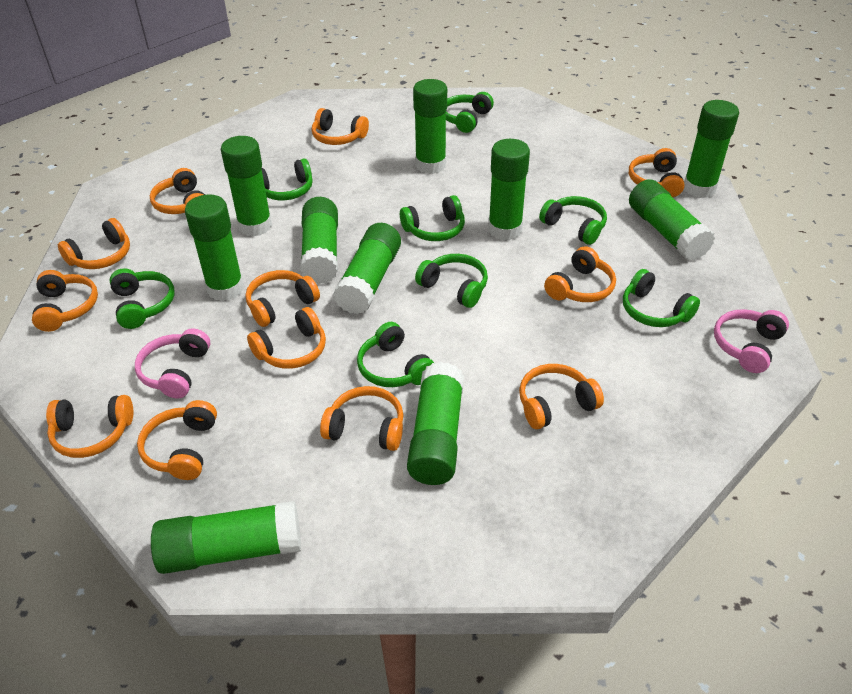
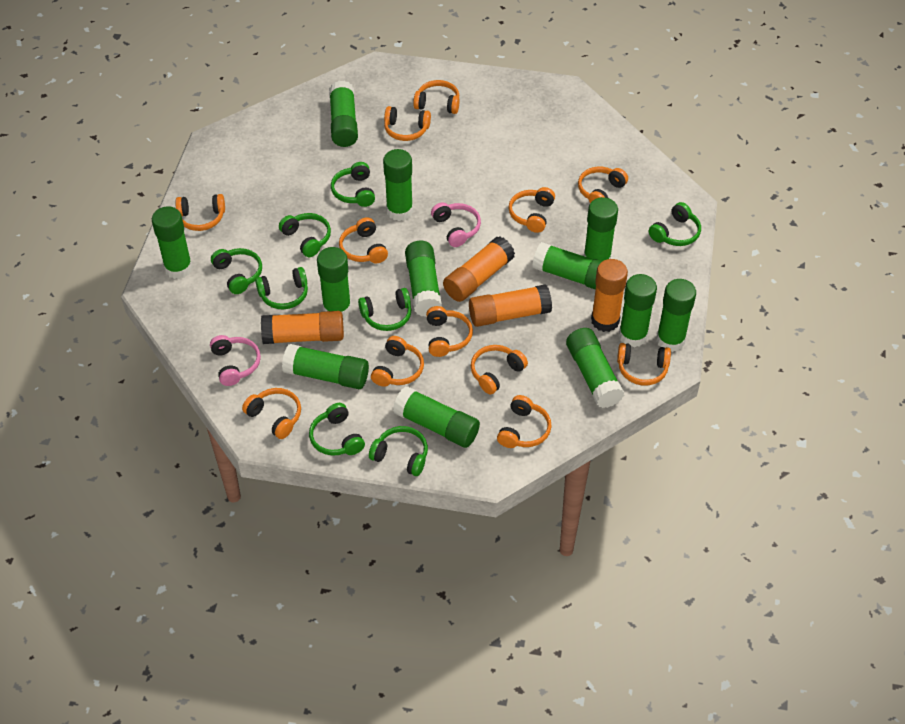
green glue stick: 10 -> 12
orange glue stick: 0 -> 4

